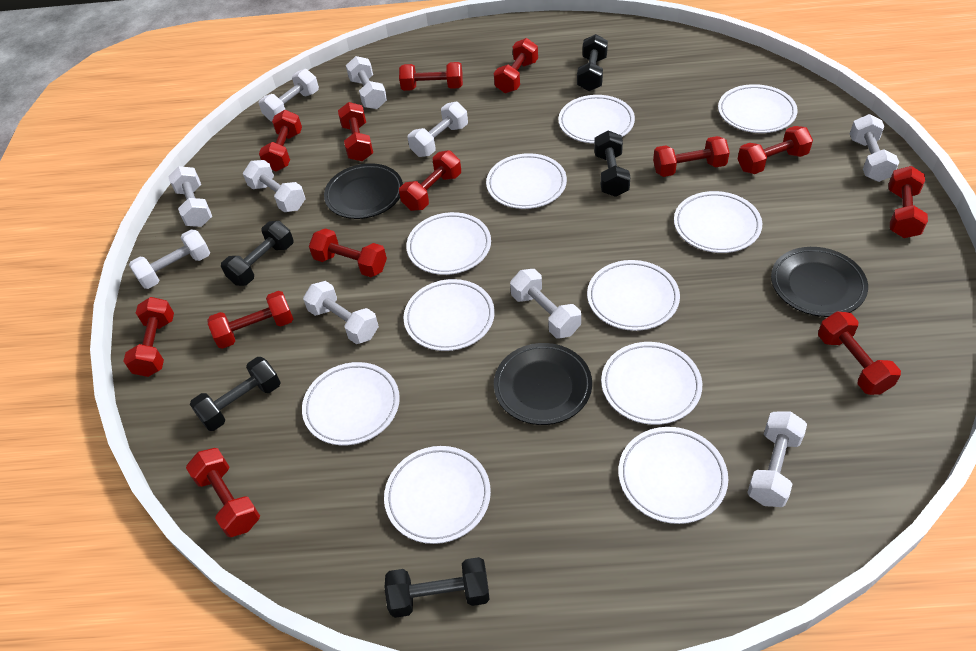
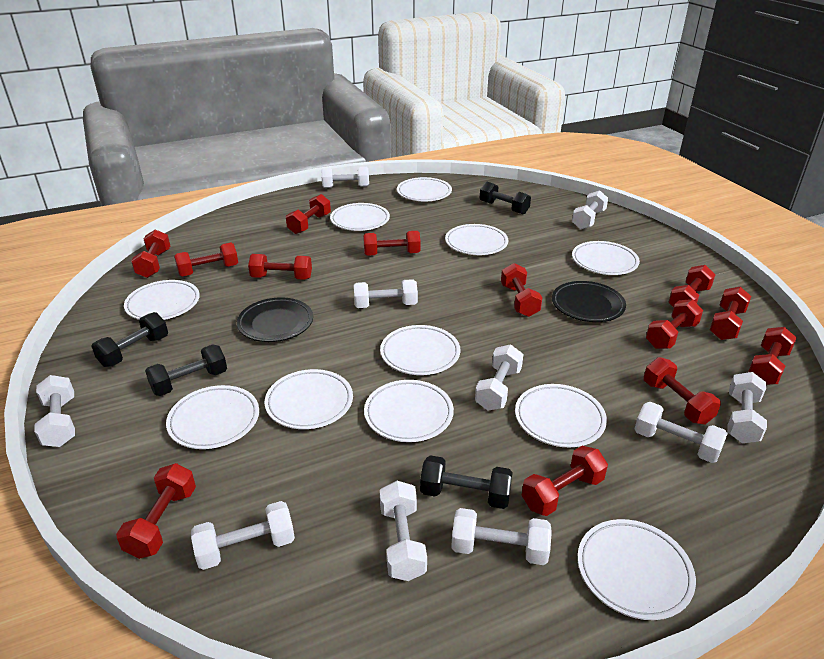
black dumbbell: 5 -> 4
black plate: 3 -> 2

